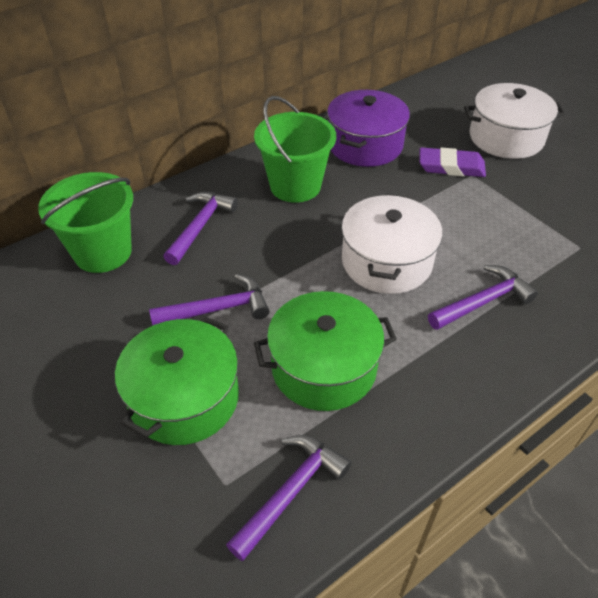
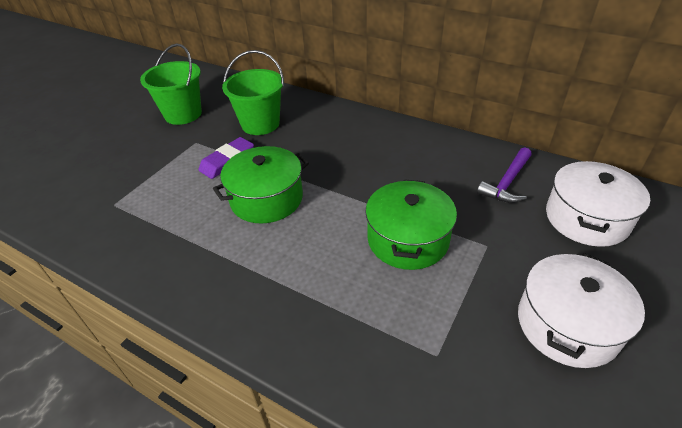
purple hammer: 4 -> 1
purple pot: 1 -> 0

